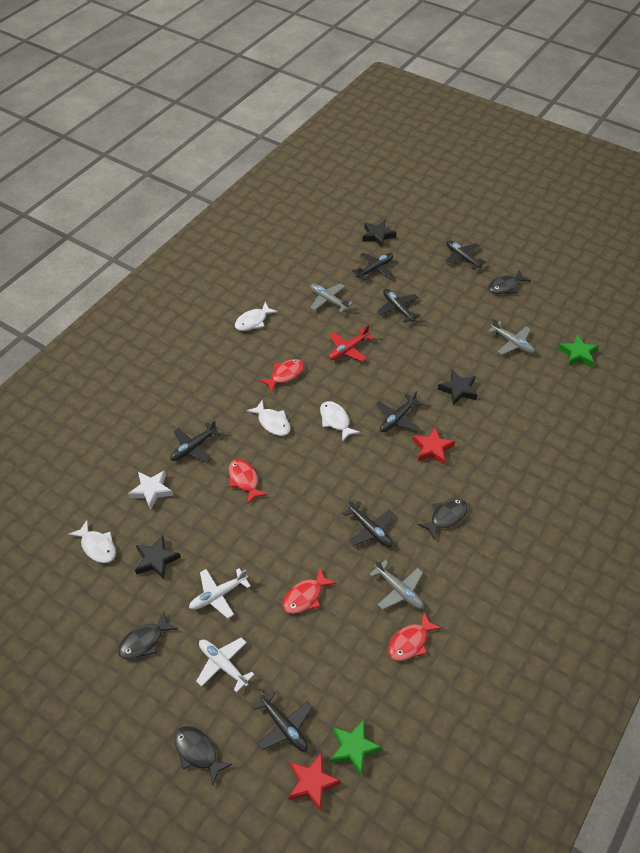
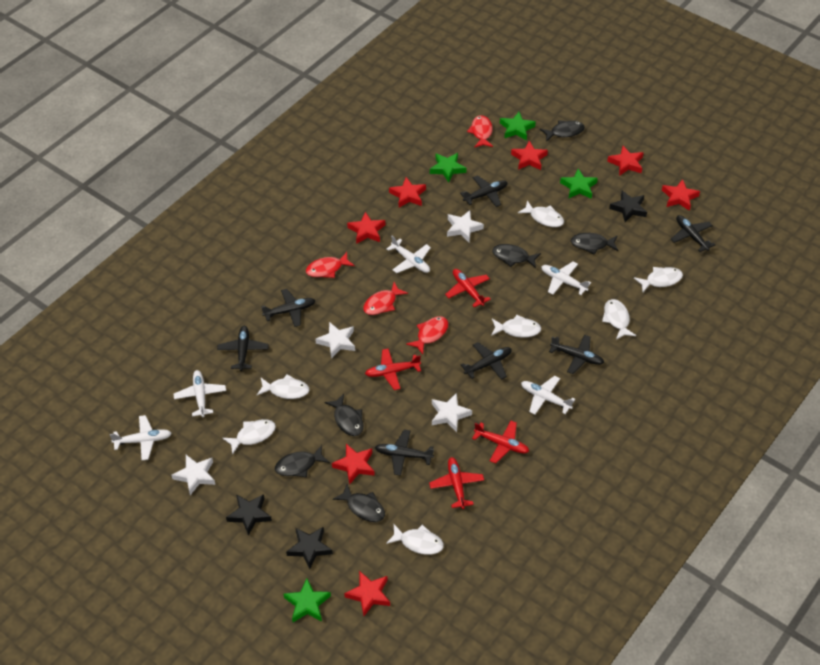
black fish: 4 -> 6
green star: 2 -> 4
grey plane: 3 -> 0
red plane: 1 -> 4
red star: 2 -> 7
white fish: 4 -> 7
white plane: 2 -> 5
white star: 1 -> 4

